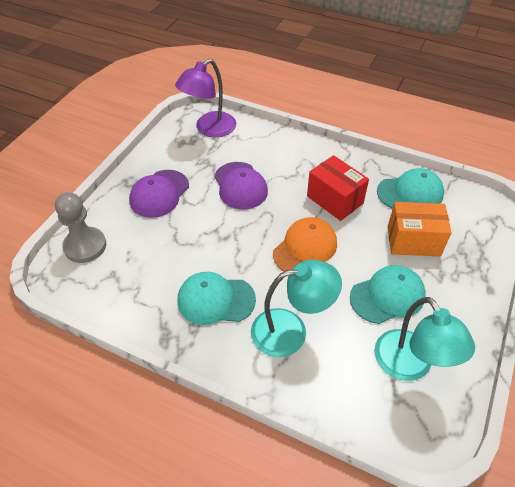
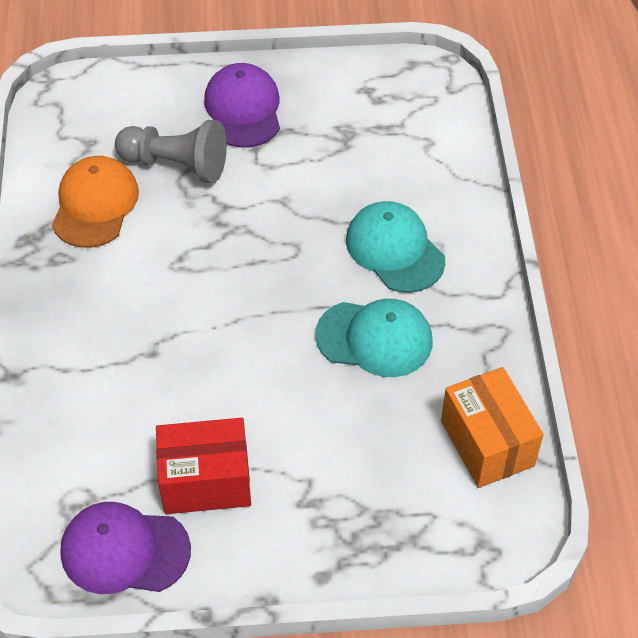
purple lamp: 1 -> 0
turquoise cap: 3 -> 2
turquoise lamp: 2 -> 0

